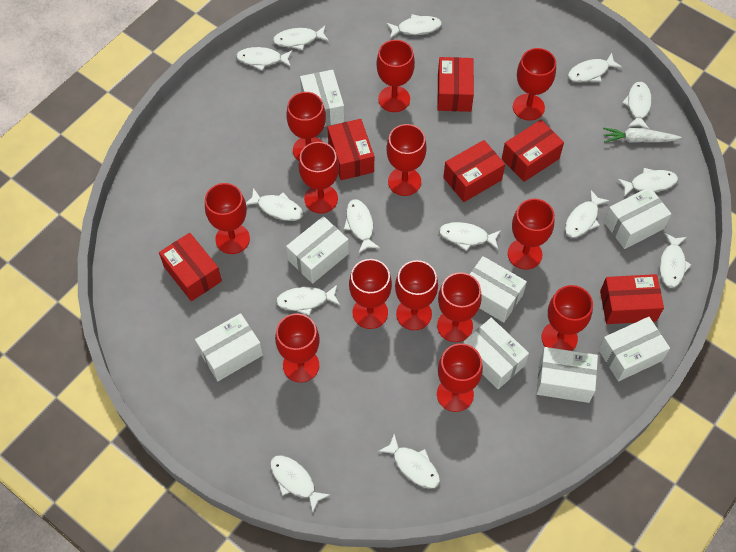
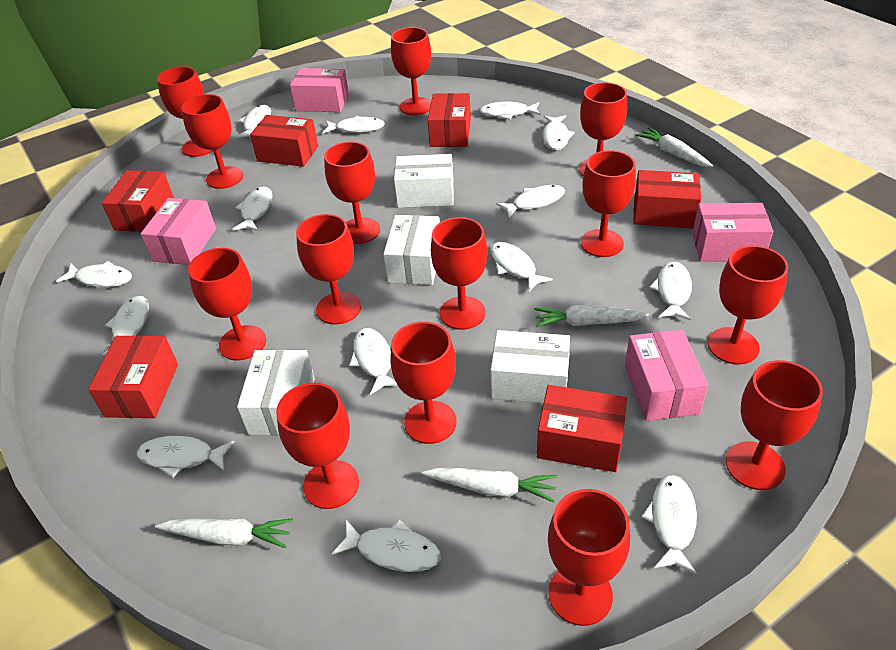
pink box: 0 -> 4
red goblet: 13 -> 14
white box: 8 -> 4
white carrot: 1 -> 4

